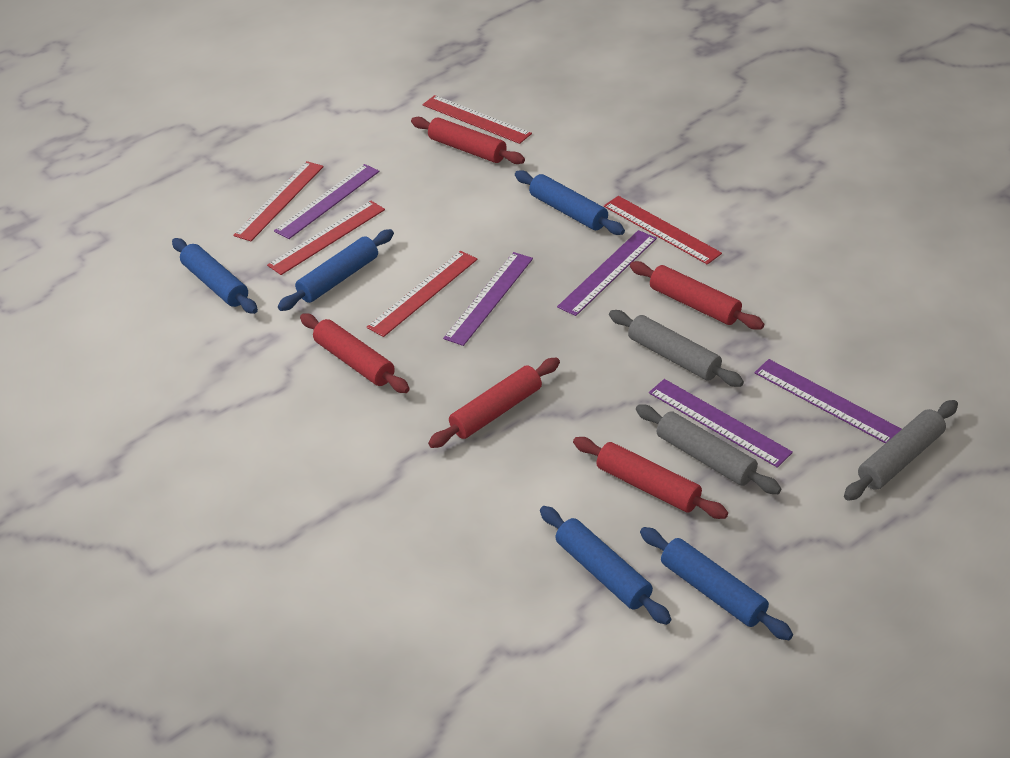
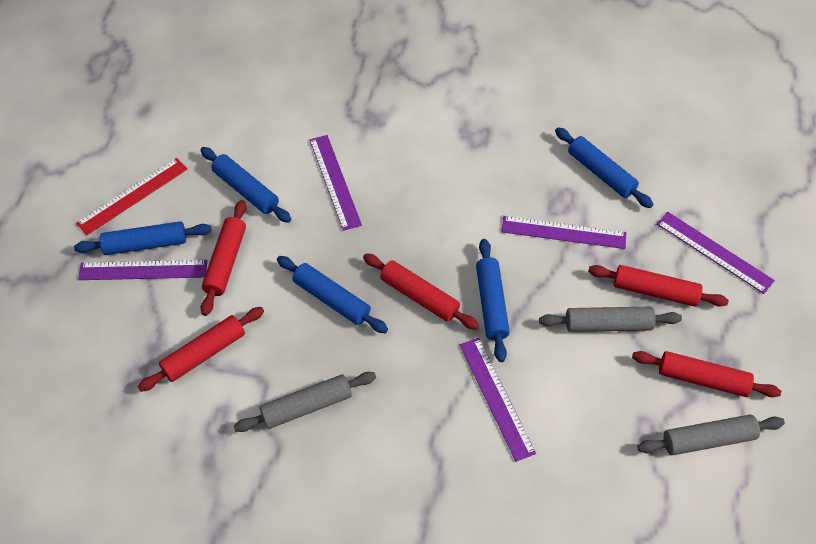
red ruler: 5 -> 1

